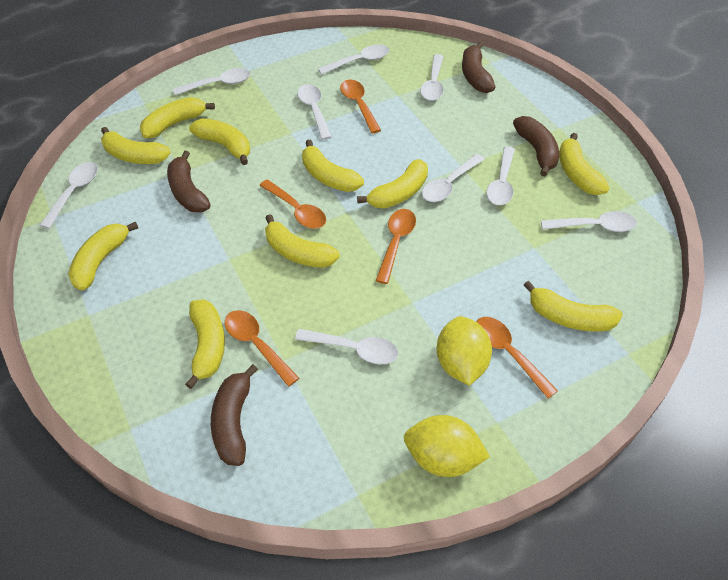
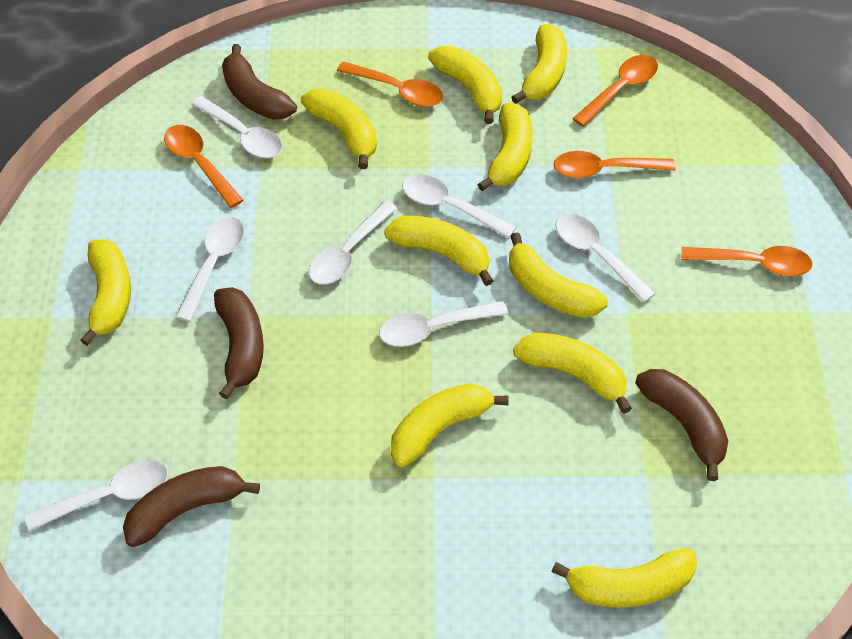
white spoon: 9 -> 7
yellow lemon: 2 -> 0

